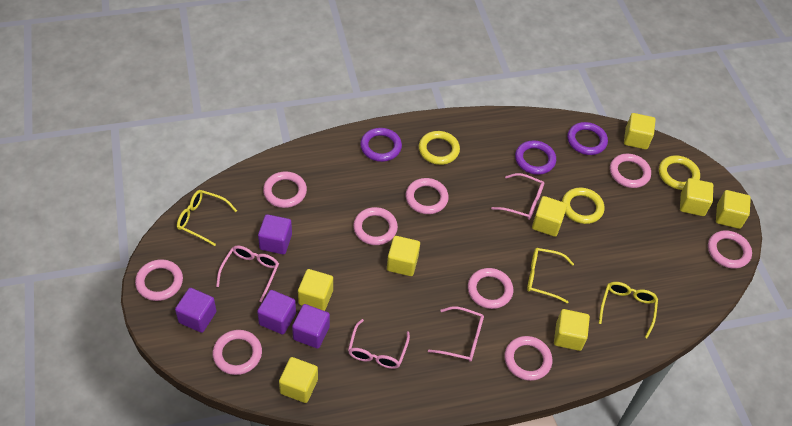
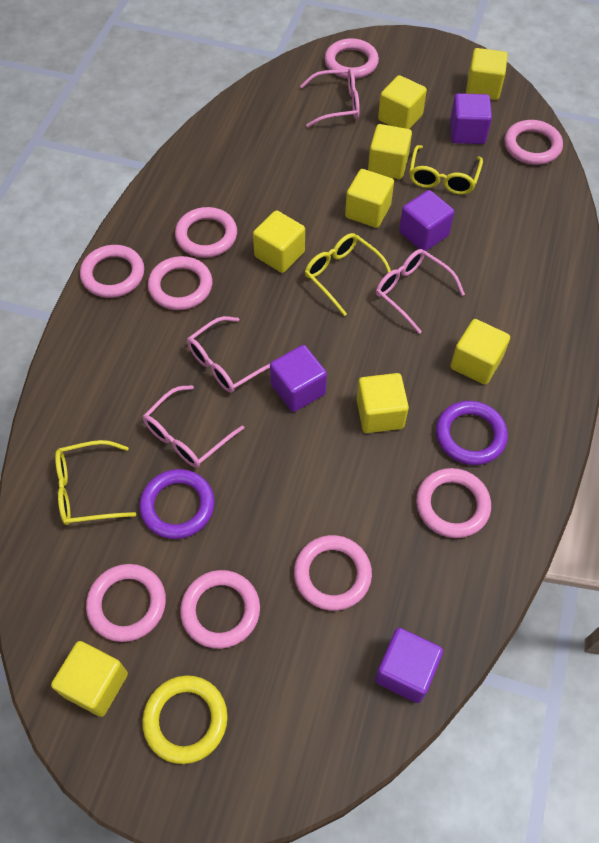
purple ring: 3 -> 2
yellow ring: 3 -> 1

